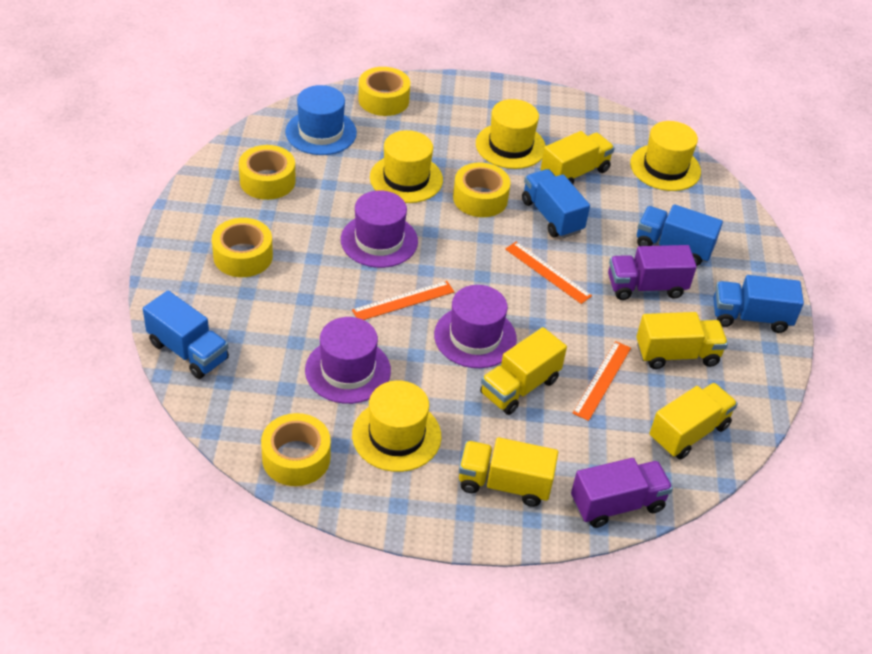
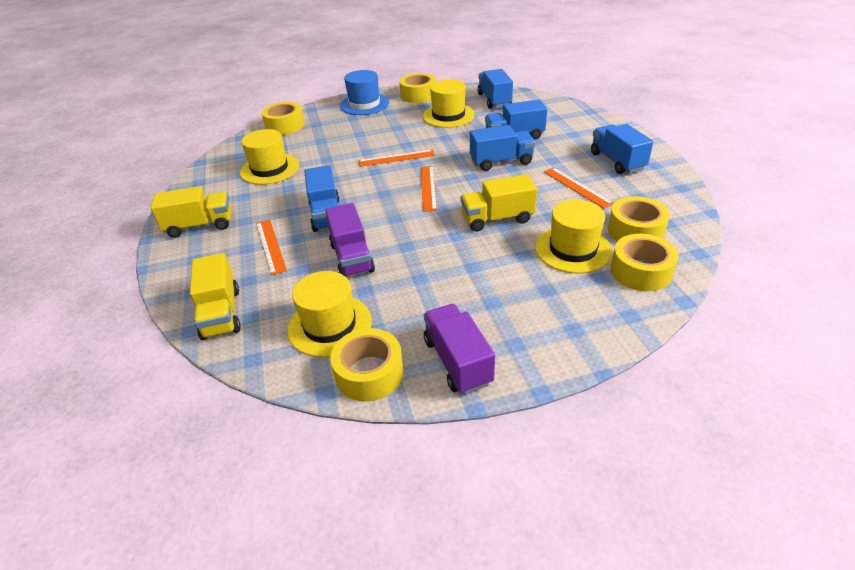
blue truck: 4 -> 5
orange ruler: 3 -> 4
purple hat: 3 -> 0
yellow truck: 5 -> 3

